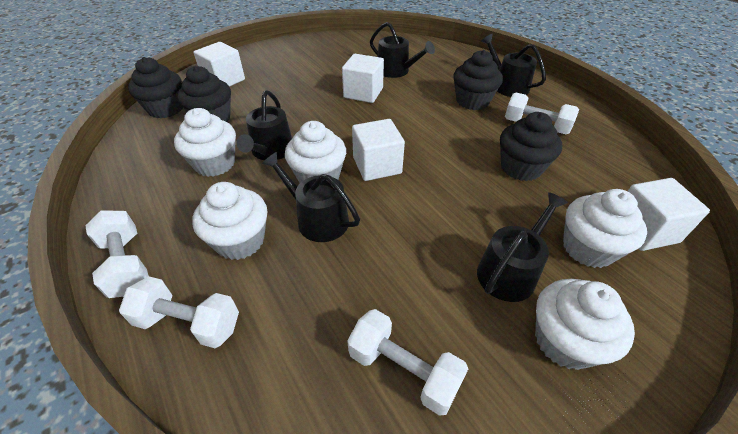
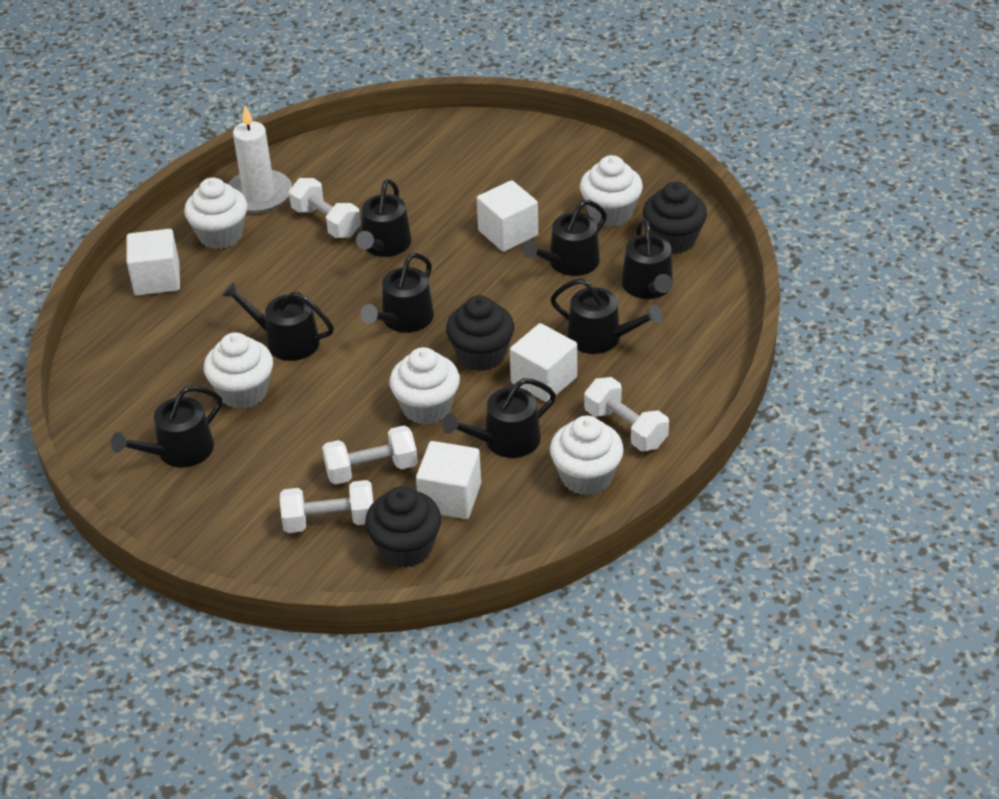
black cupcake: 4 -> 3
black watering can: 5 -> 8
white candle: 0 -> 1

